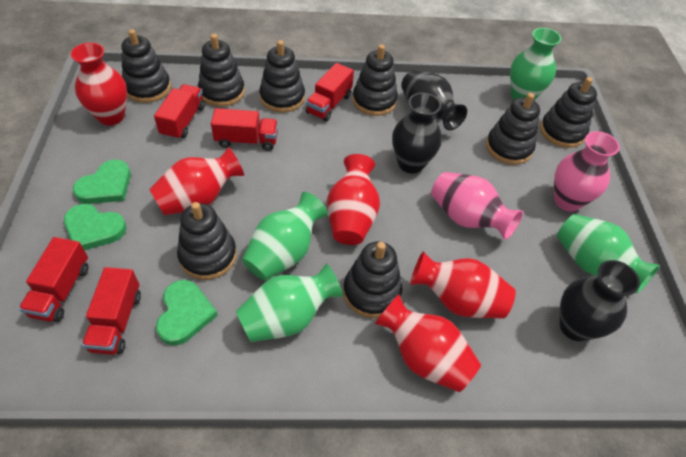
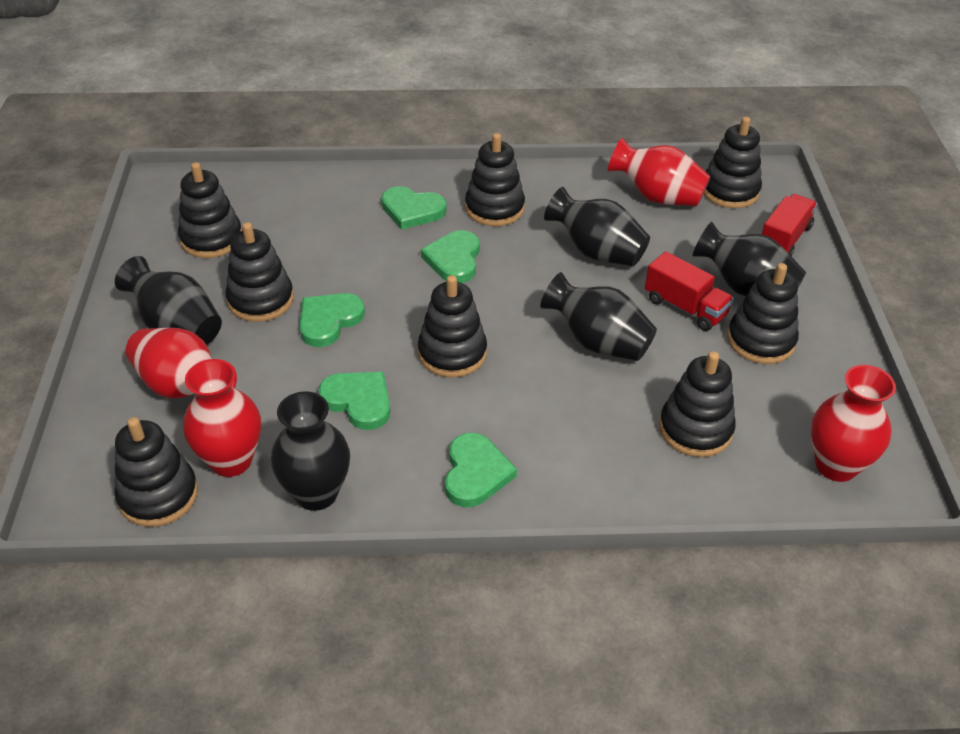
black vase: 3 -> 5
green heart: 3 -> 5
green vase: 4 -> 0
pink vase: 2 -> 0
red truck: 5 -> 2
red vase: 5 -> 4

